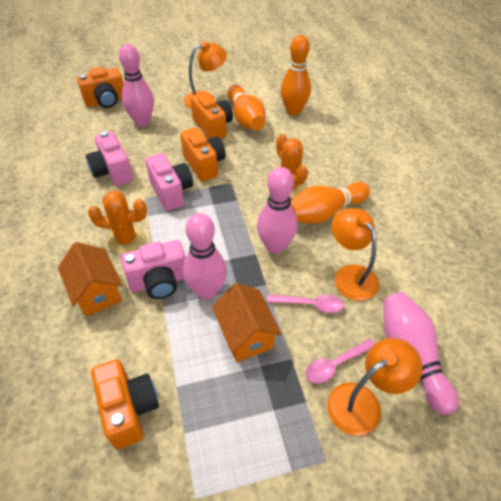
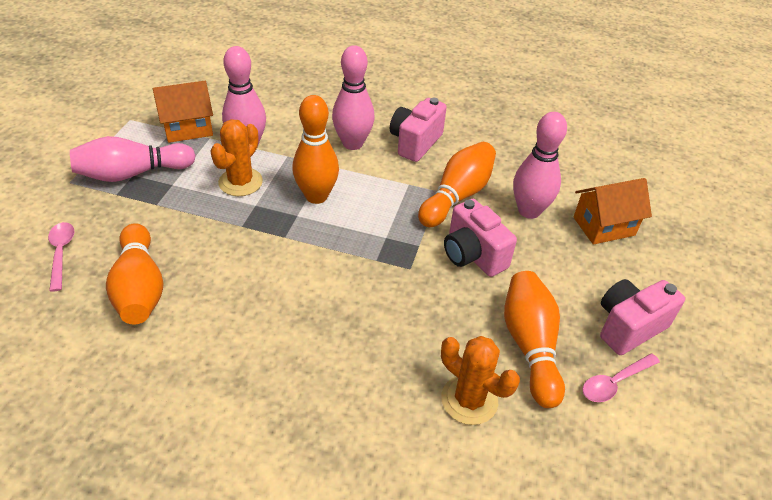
orange bowling pin: 3 -> 4
orange camera: 4 -> 0
orange lamp: 3 -> 0

